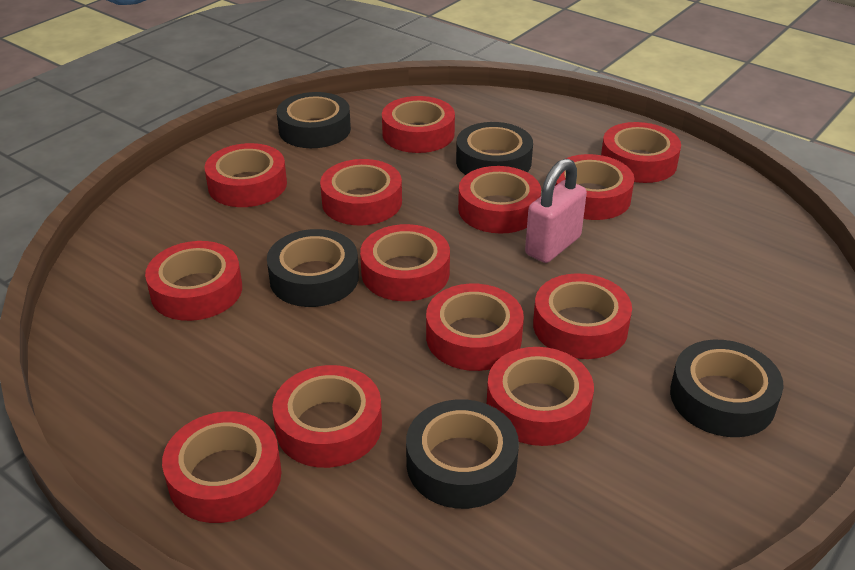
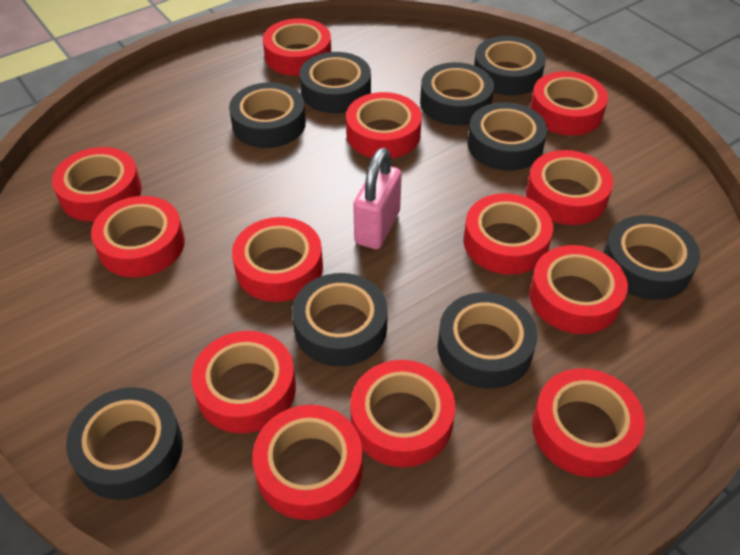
black tape: 5 -> 9

